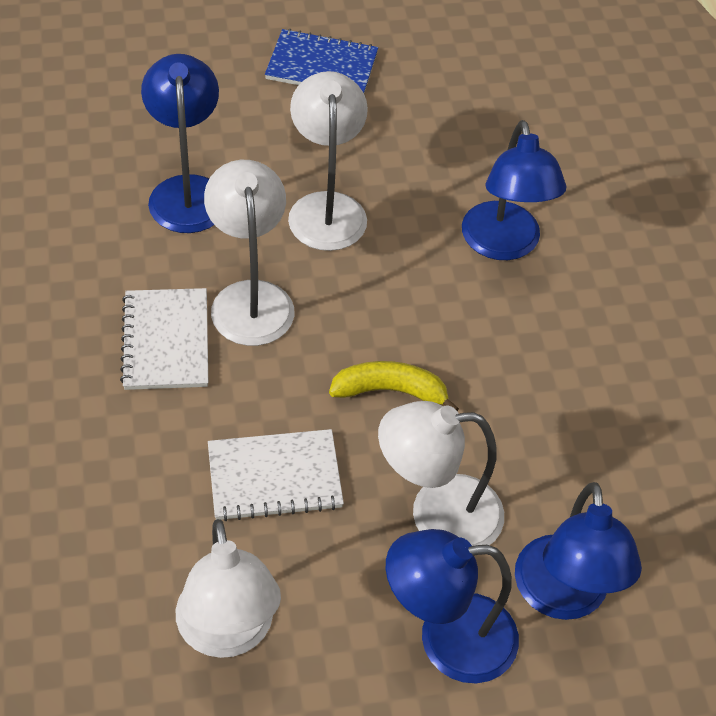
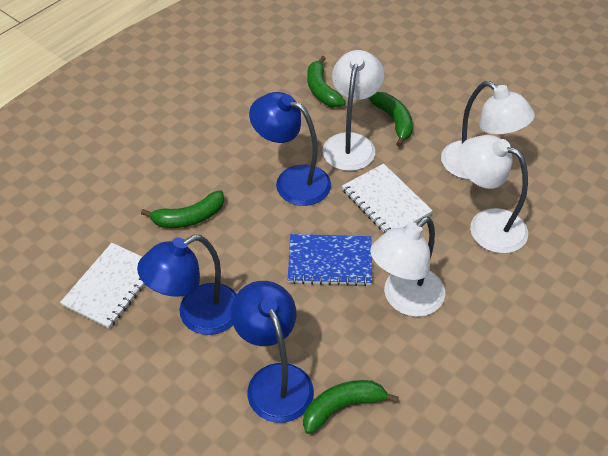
blue lamp: 4 -> 3
green banana: 0 -> 4
yellow banana: 1 -> 0

